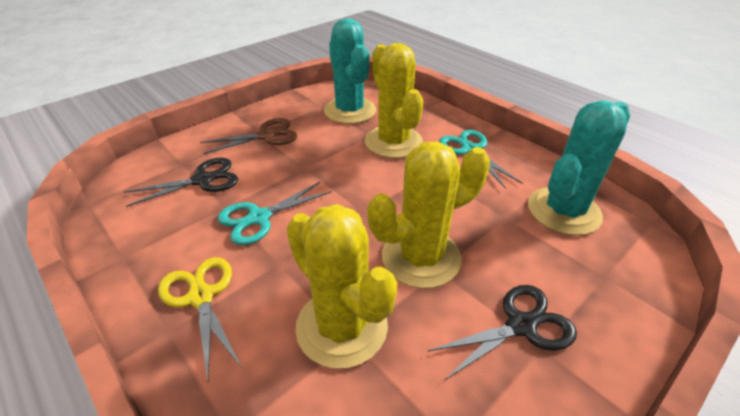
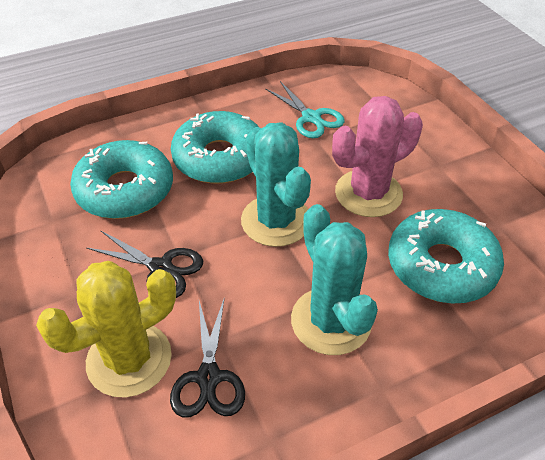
brown scissors: 1 -> 0
pink cactus: 0 -> 1
turquoise donut: 0 -> 3
turquoise scissors: 2 -> 1
yellow cactus: 3 -> 1
yellow scissors: 1 -> 0

